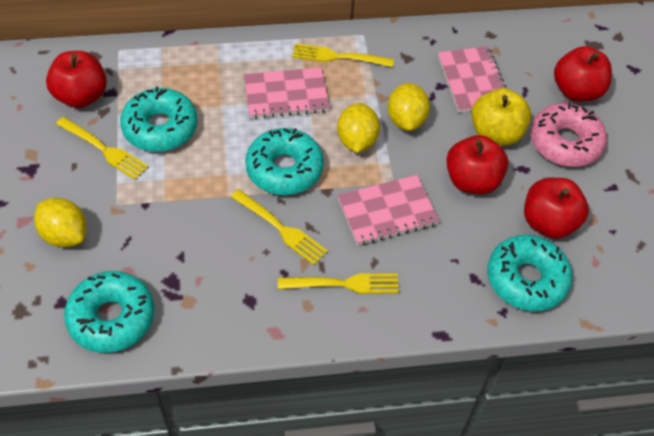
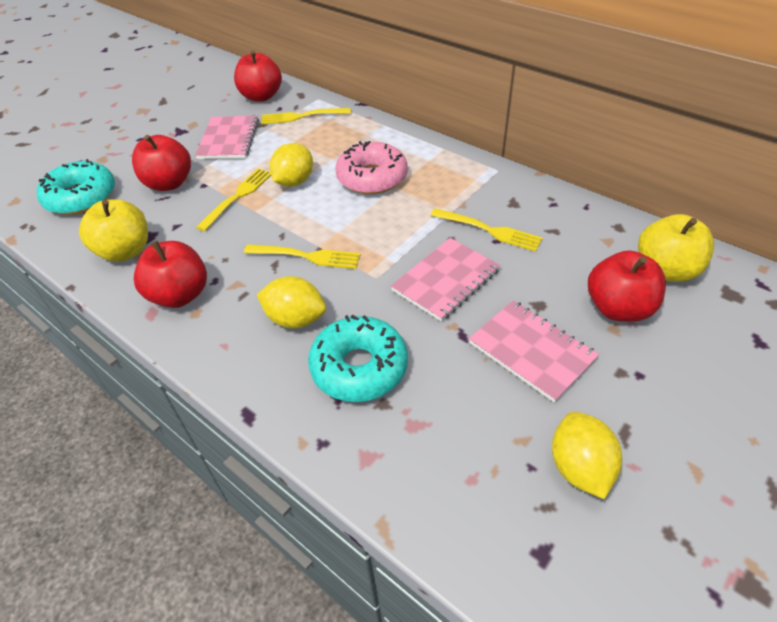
turquoise donut: 4 -> 2
yellow apple: 1 -> 2

